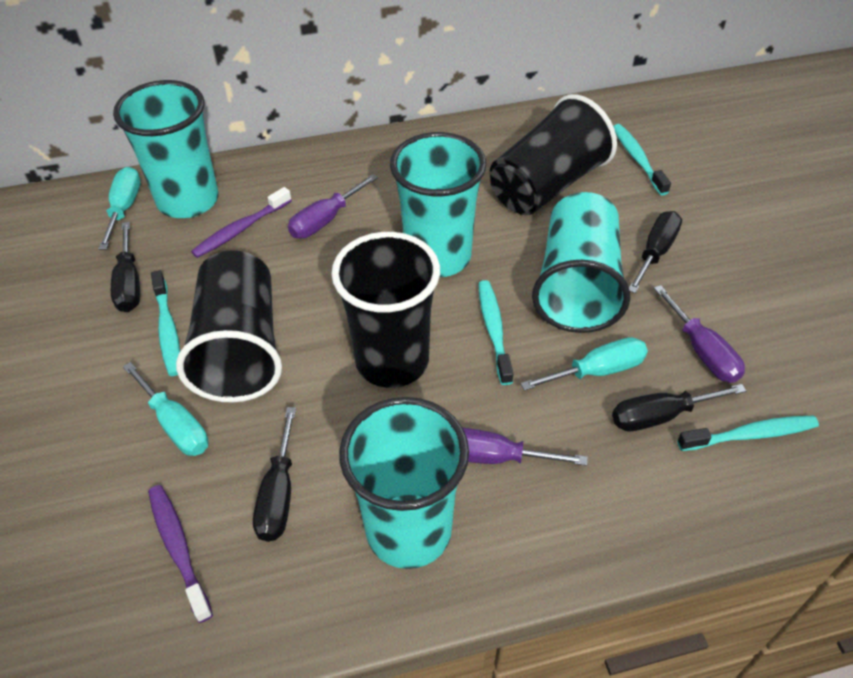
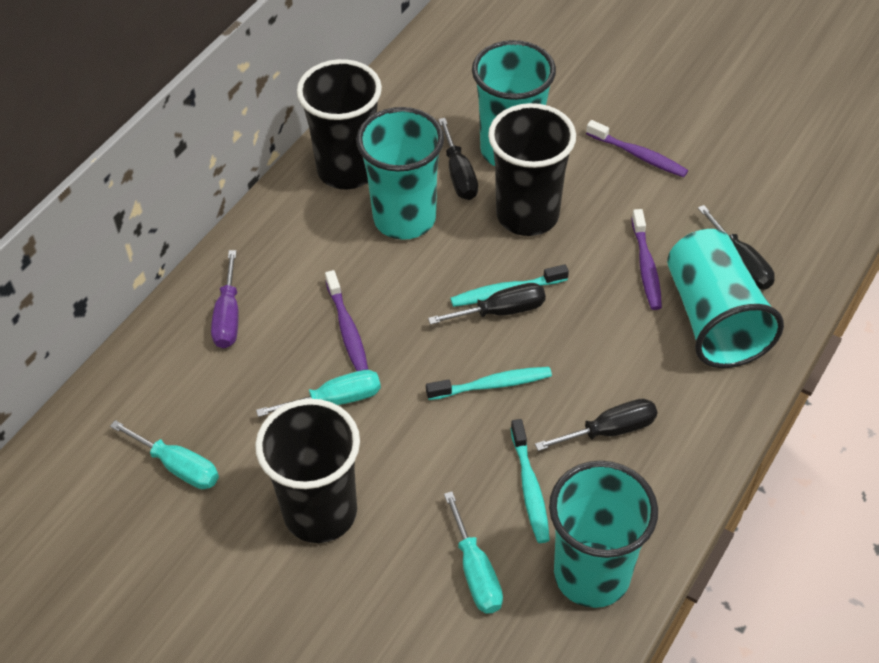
purple screwdriver: 3 -> 1
purple toothbrush: 2 -> 3
turquoise toothbrush: 4 -> 3

